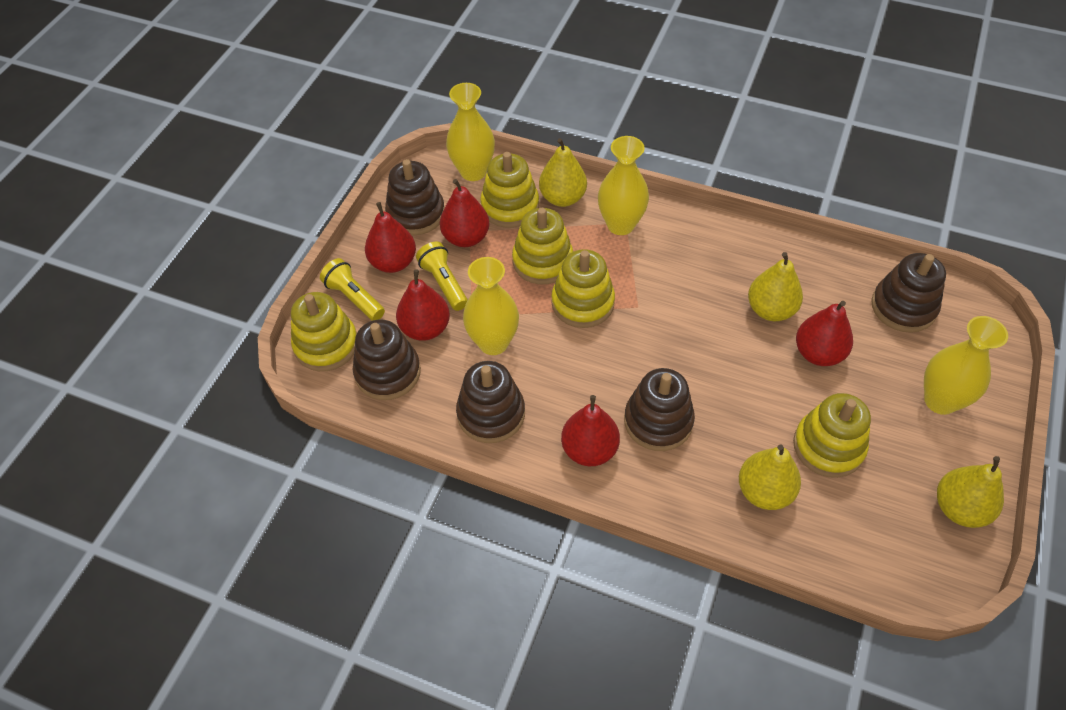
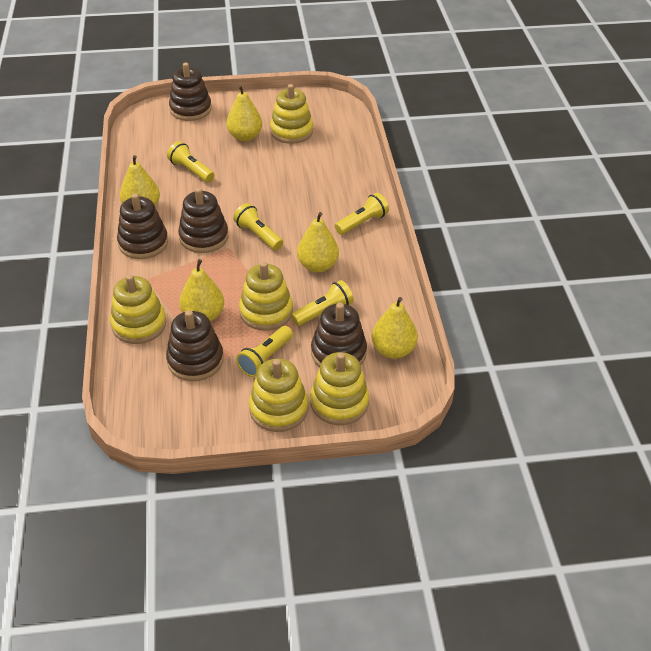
red pear: 5 -> 0
yellow flashlight: 2 -> 5
yellow pear: 4 -> 5
yellow vase: 4 -> 0

